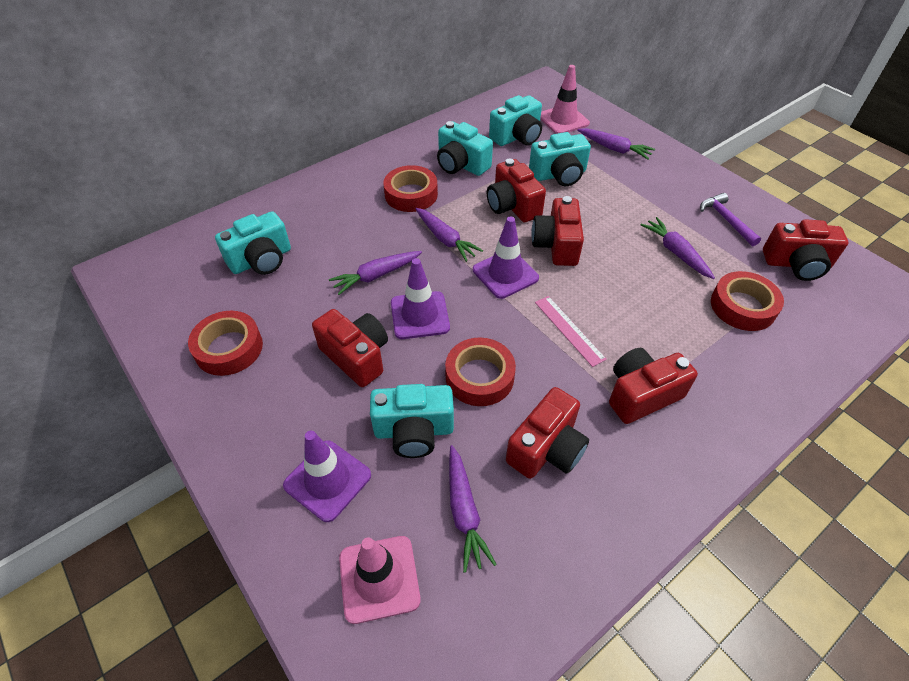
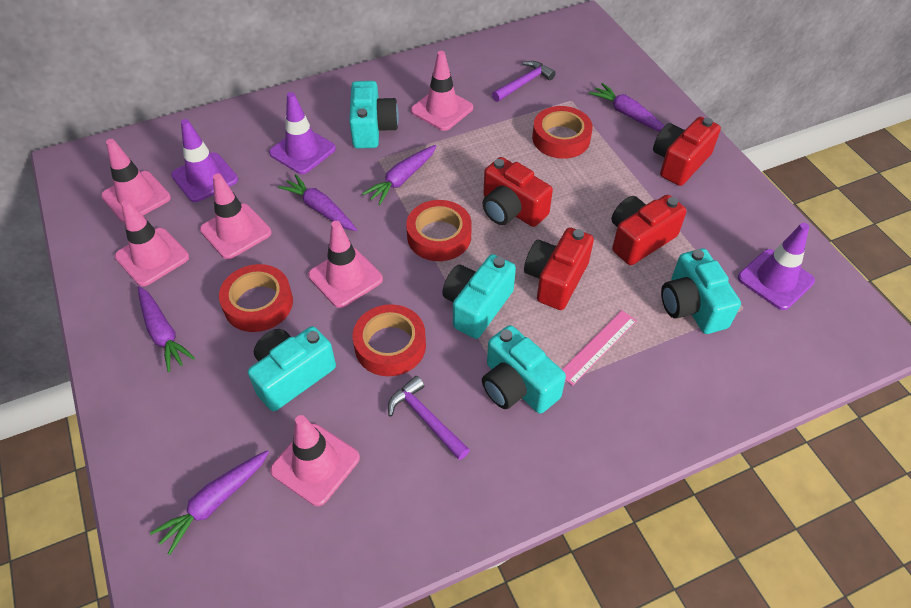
pink traffic cone: 2 -> 6
purple hammer: 1 -> 2
red camera: 6 -> 4

